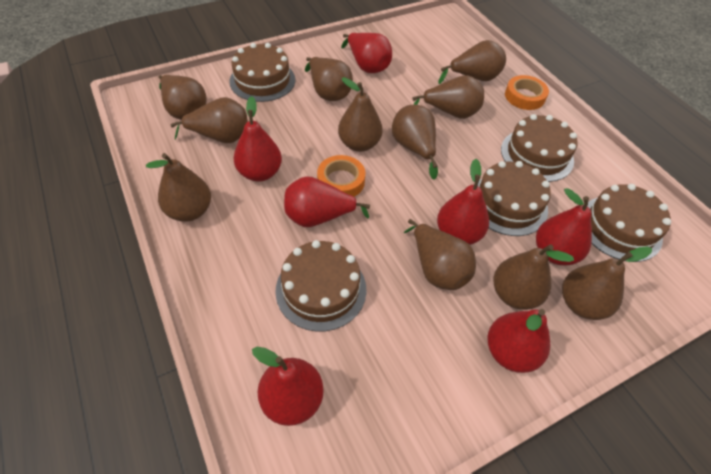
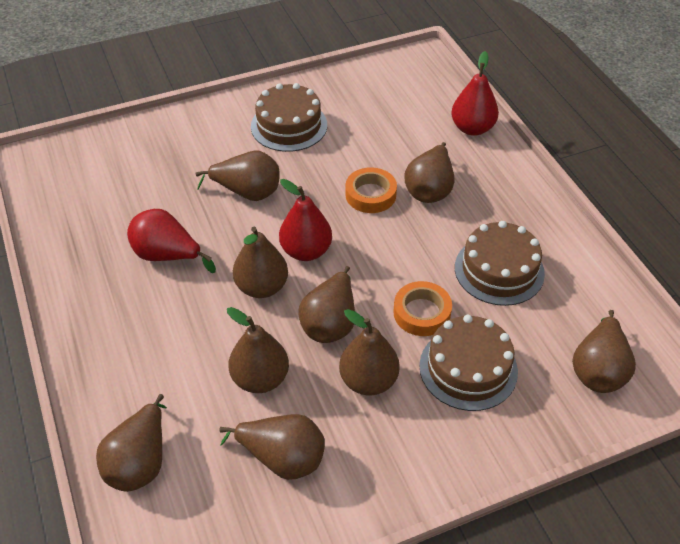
brown cake: 5 -> 3
brown pear: 11 -> 9
red pear: 7 -> 3

